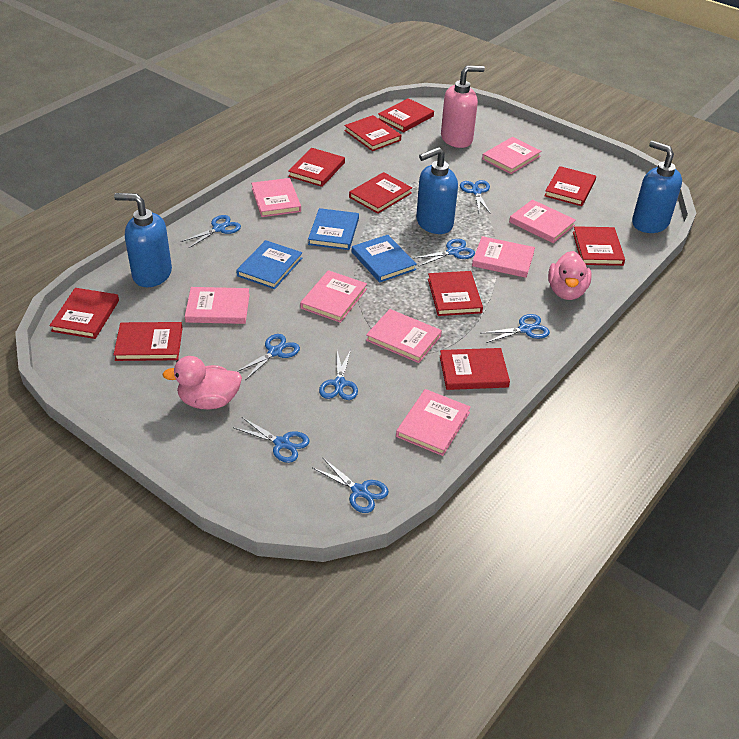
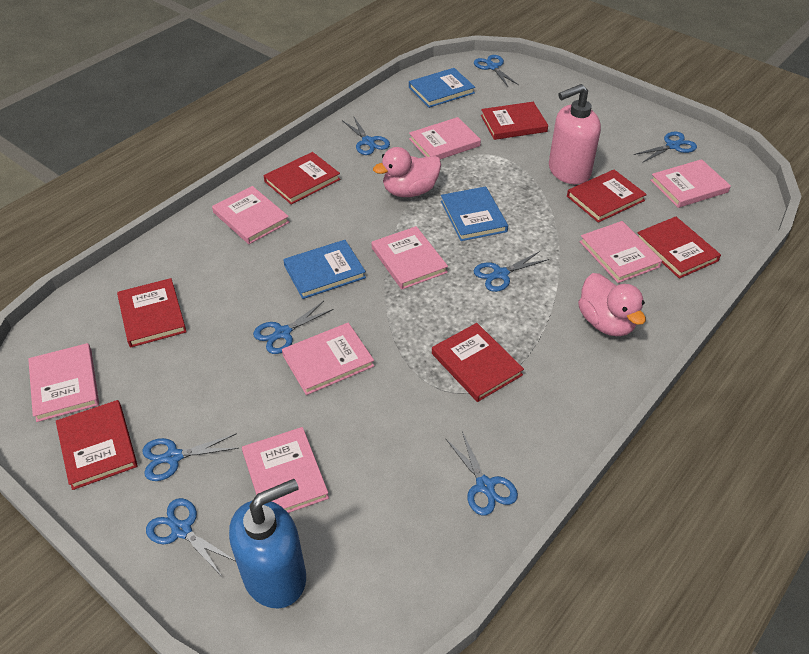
blue soap dispenser: 3 -> 1
red book: 10 -> 7

